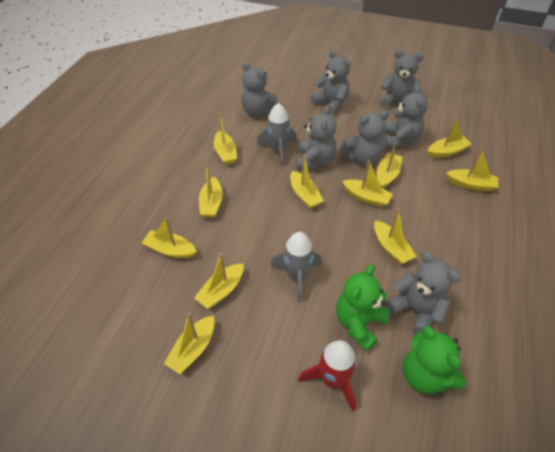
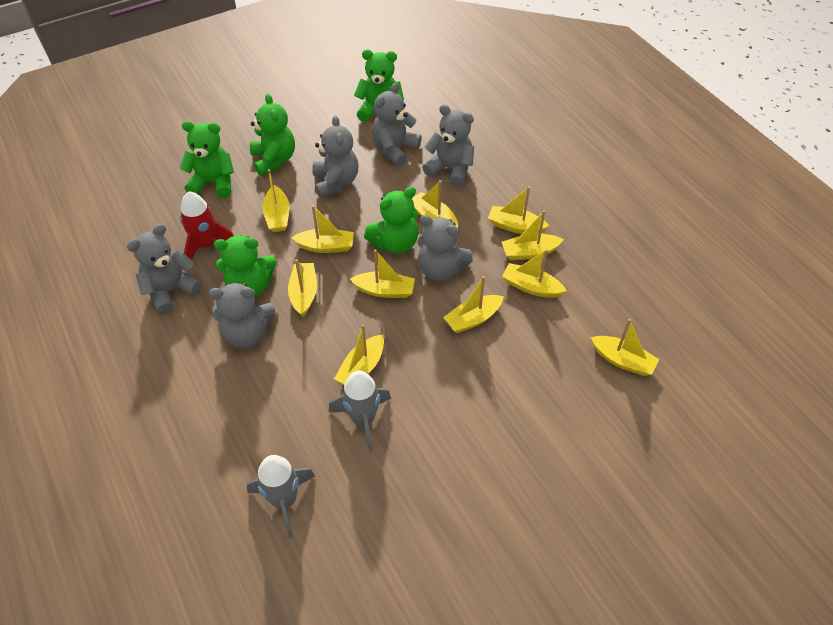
green teddy bear: 2 -> 5
grey teddy bear: 7 -> 6

